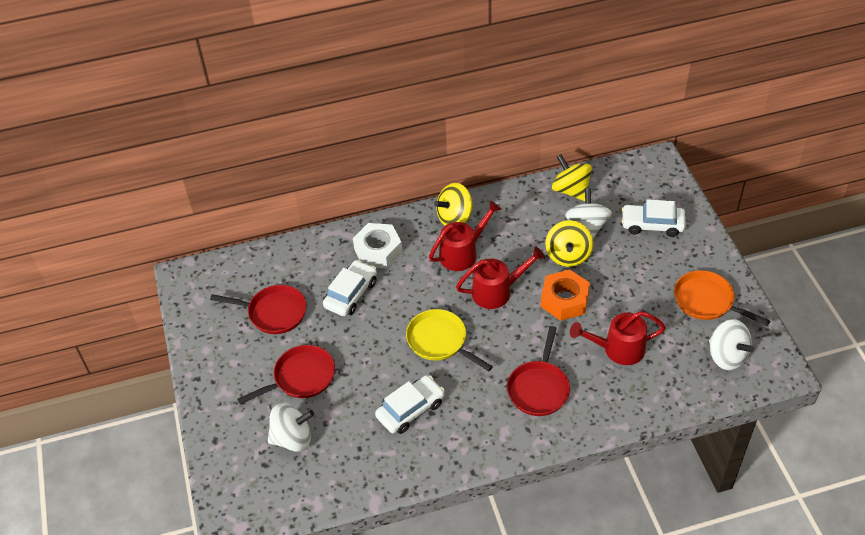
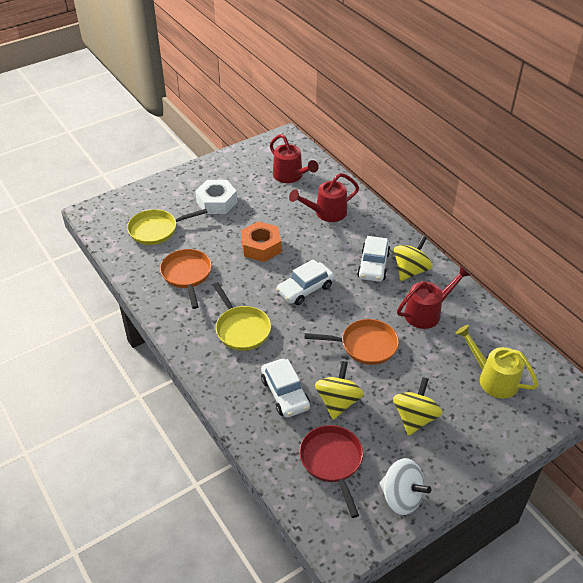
orange pan: 1 -> 2
red pan: 3 -> 1
white spinning top: 3 -> 1
yellow pan: 1 -> 2
yellow watering can: 0 -> 1

